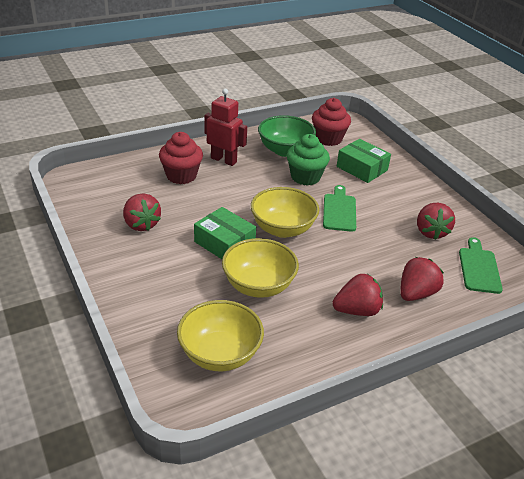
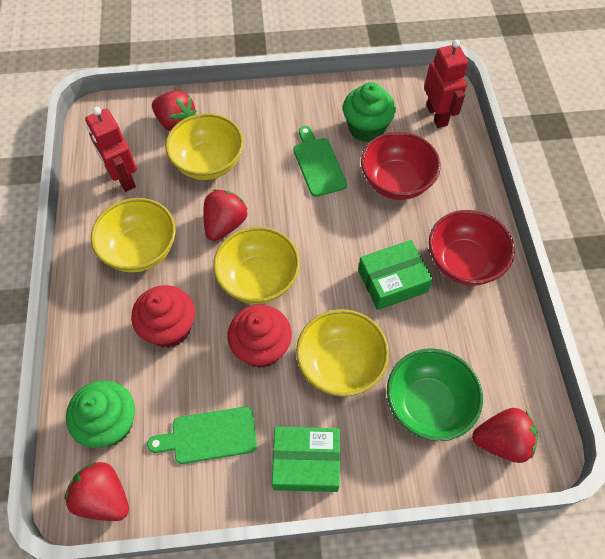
green cupcake: 1 -> 2
red bowl: 0 -> 2
red robot: 1 -> 2
yellow bowl: 3 -> 4

